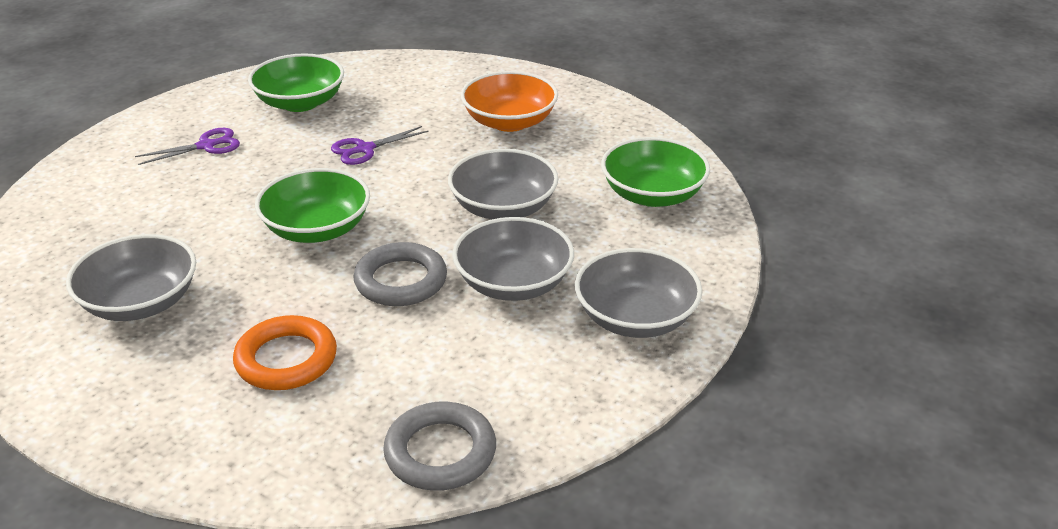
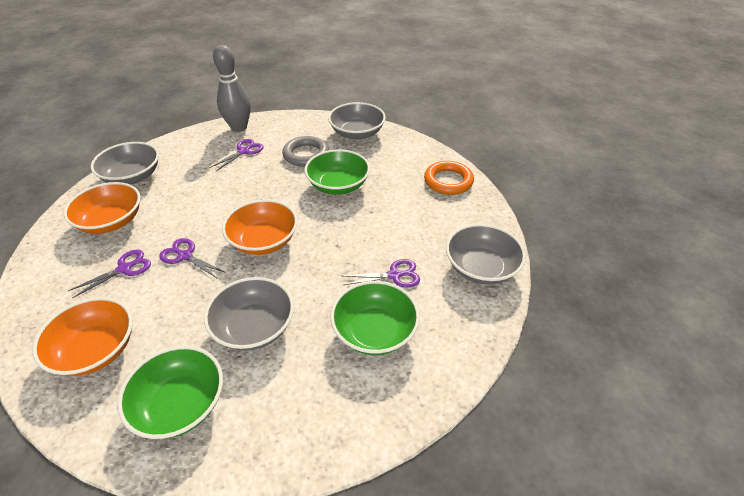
grey bowling pin: 0 -> 1
grey ring: 2 -> 1
orange bowl: 1 -> 3
purple scissors: 2 -> 4

